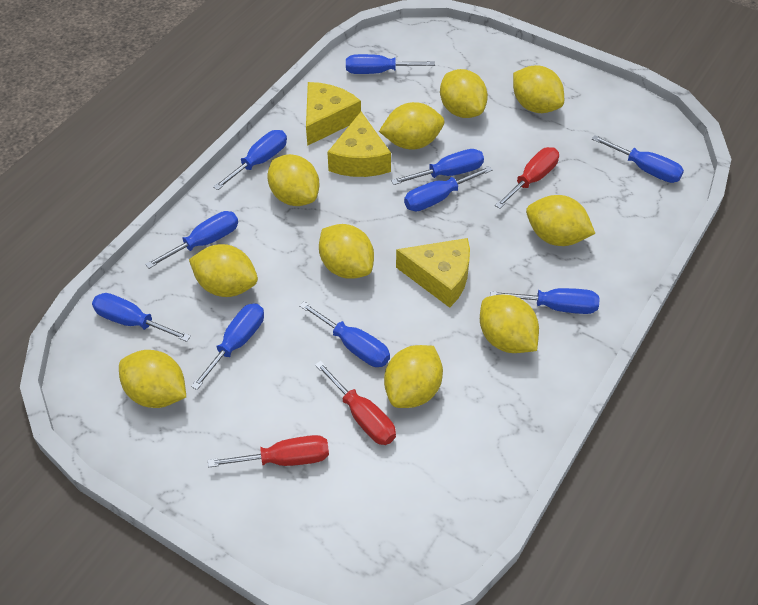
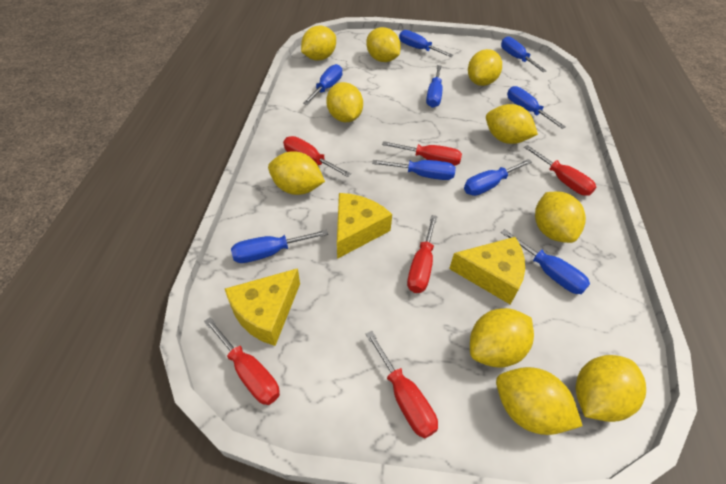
blue screwdriver: 10 -> 9
red screwdriver: 3 -> 6

